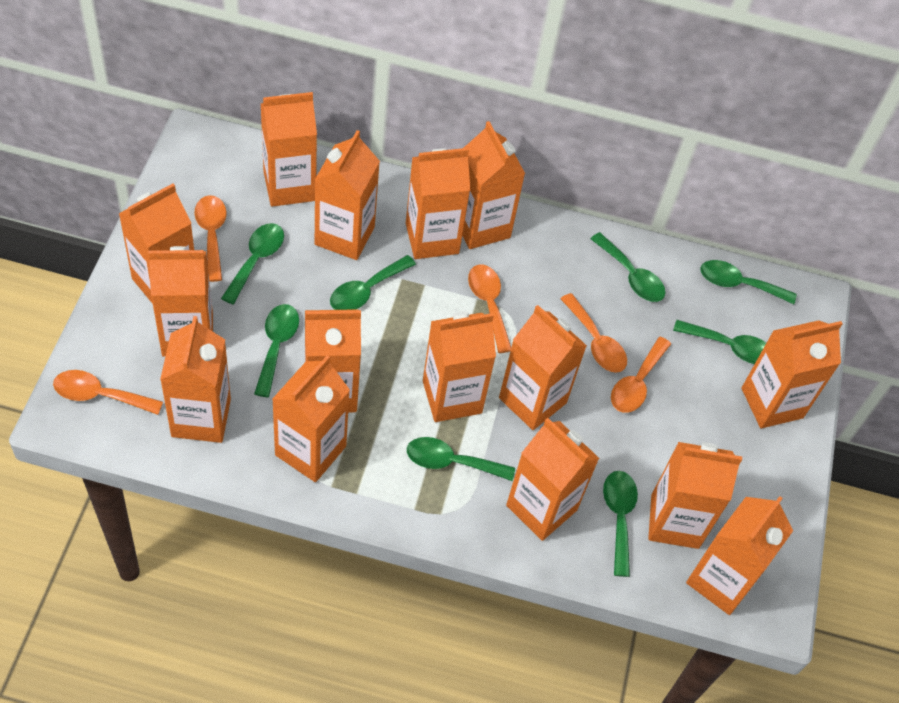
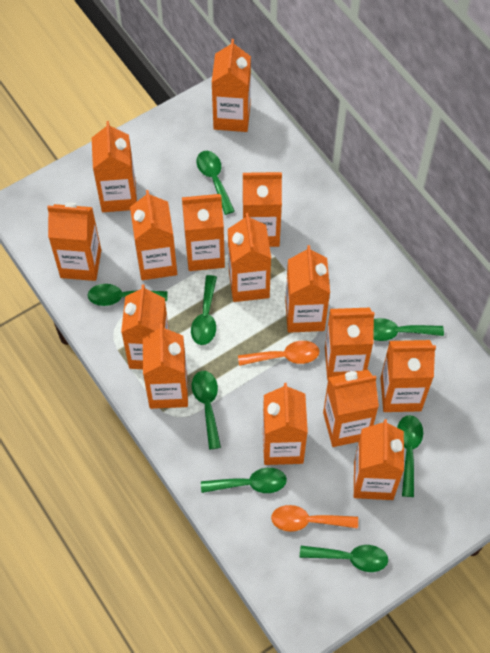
orange spoon: 5 -> 2

